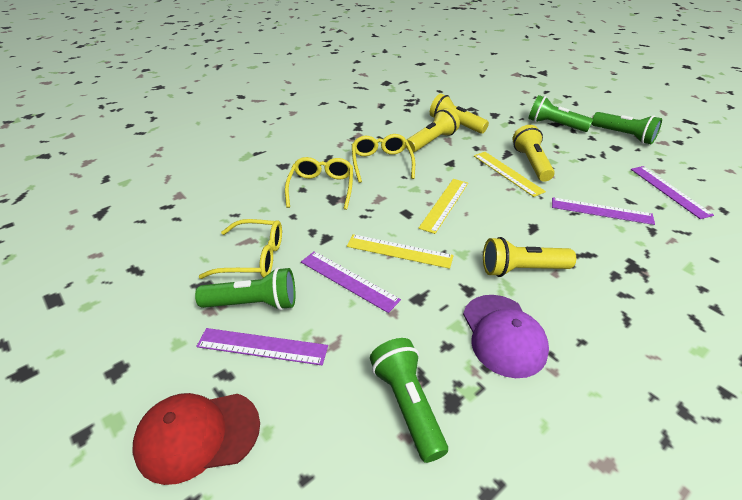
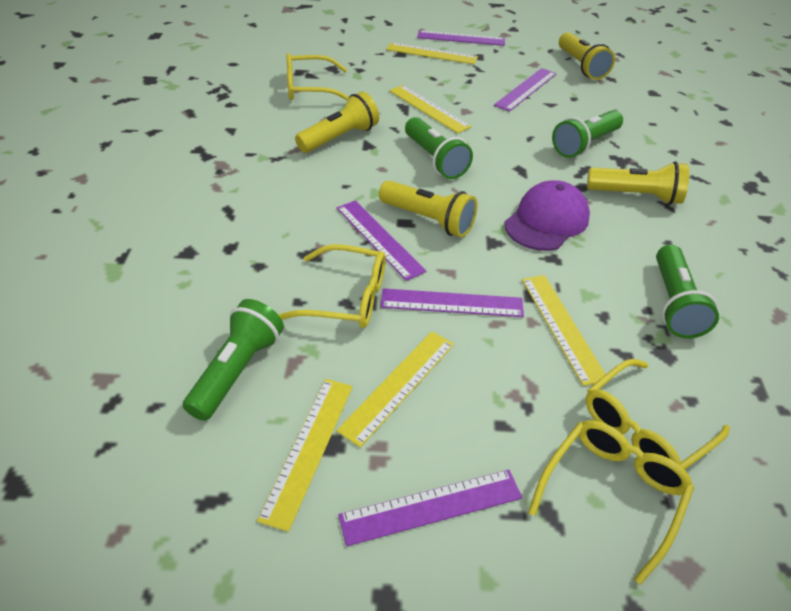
purple ruler: 4 -> 5
red cap: 1 -> 0
yellow glasses: 3 -> 4
yellow ruler: 3 -> 5

